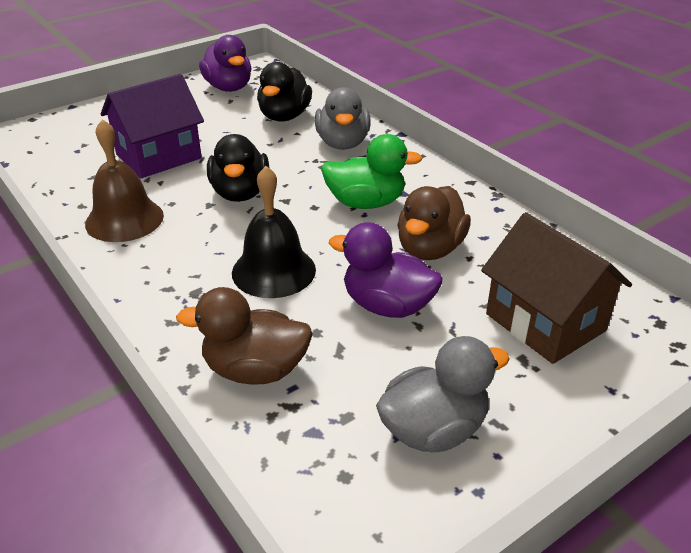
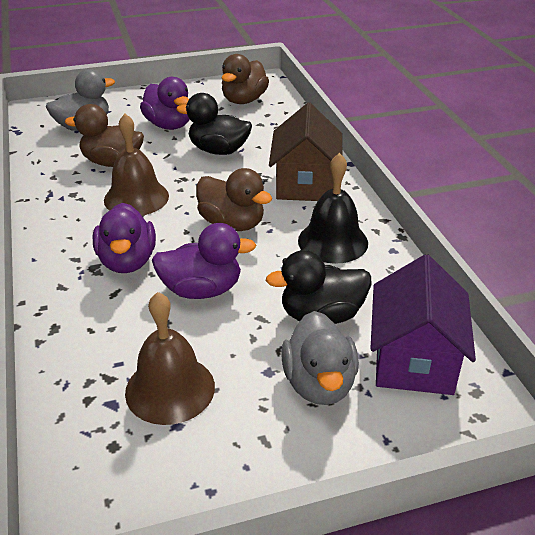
brown bell: 1 -> 2
brown duck: 2 -> 3
green duck: 1 -> 0
purple duck: 2 -> 3

